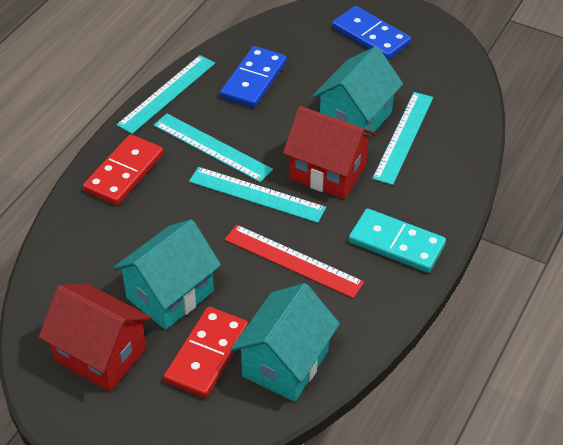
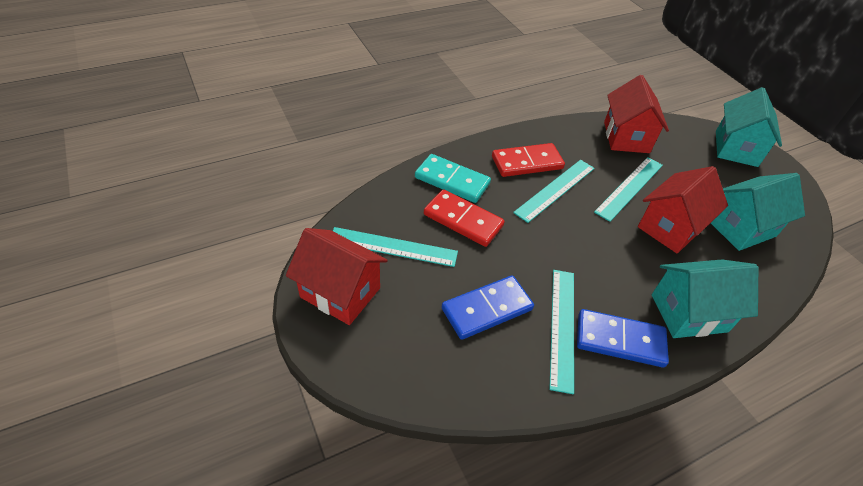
red house: 2 -> 3
red ruler: 1 -> 0

